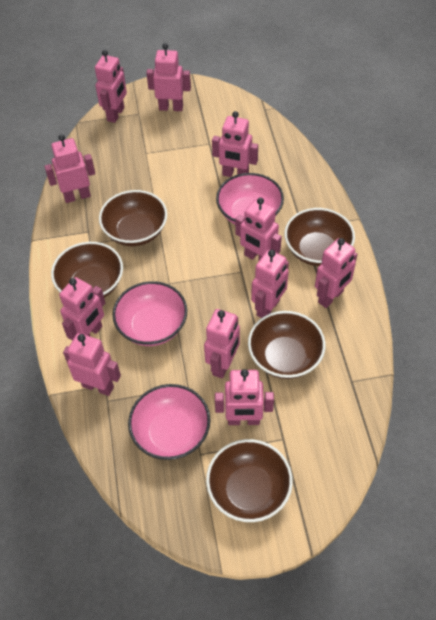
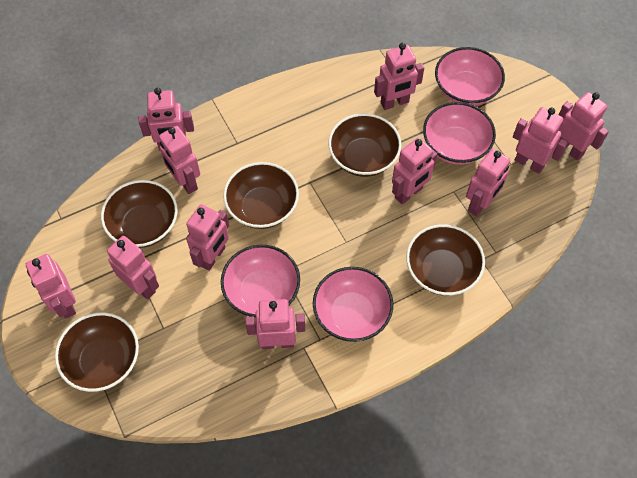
pink bowl: 3 -> 4

